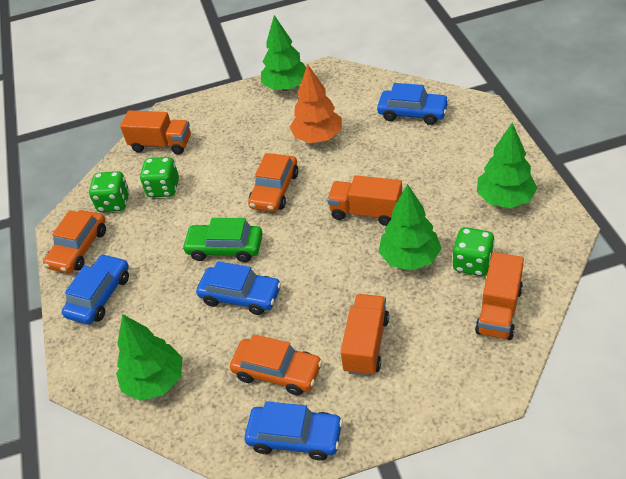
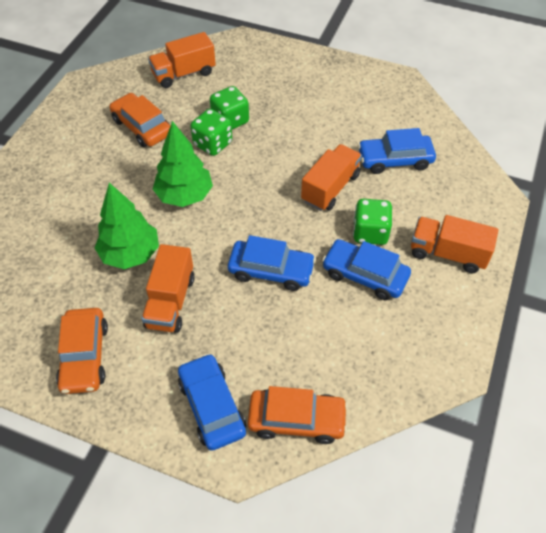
green car: 1 -> 0
green tree: 4 -> 2
orange tree: 1 -> 0

